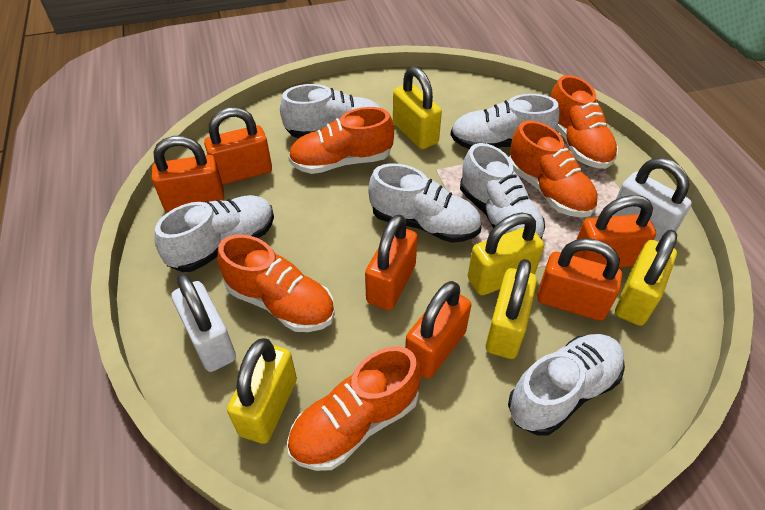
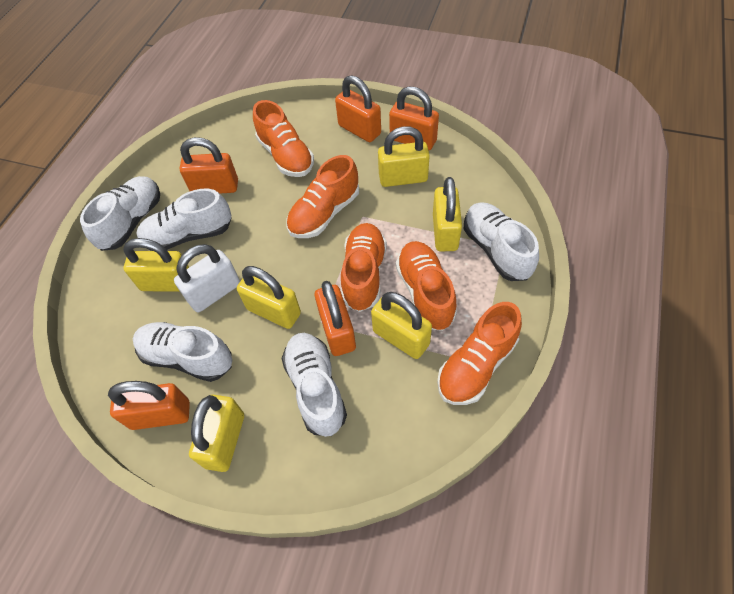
orange padlock: 6 -> 5
white padlock: 2 -> 1
white shoe: 6 -> 5
yellow padlock: 5 -> 6

